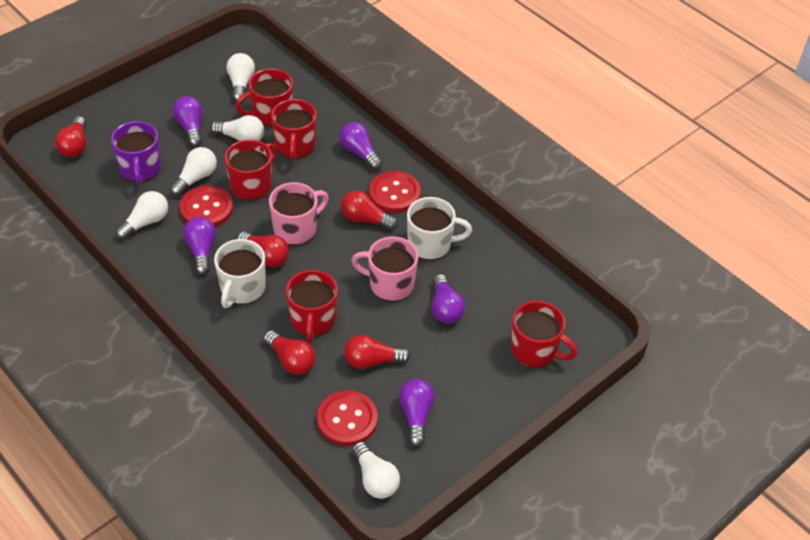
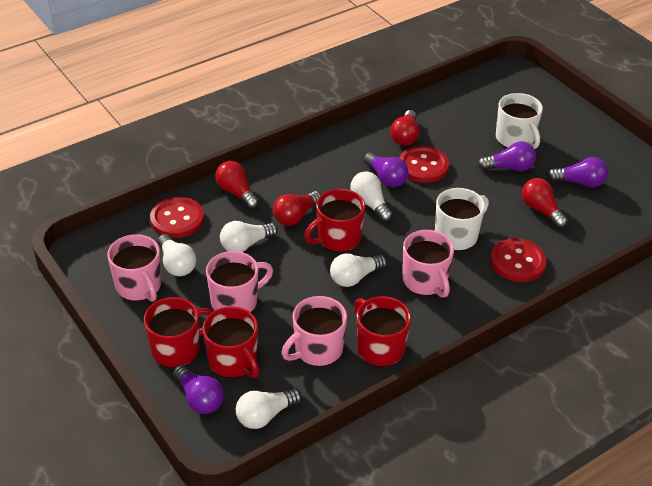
pink mug: 2 -> 4
purple light bulb: 5 -> 4
purple mug: 1 -> 0
red light bulb: 5 -> 4
red mug: 5 -> 4

